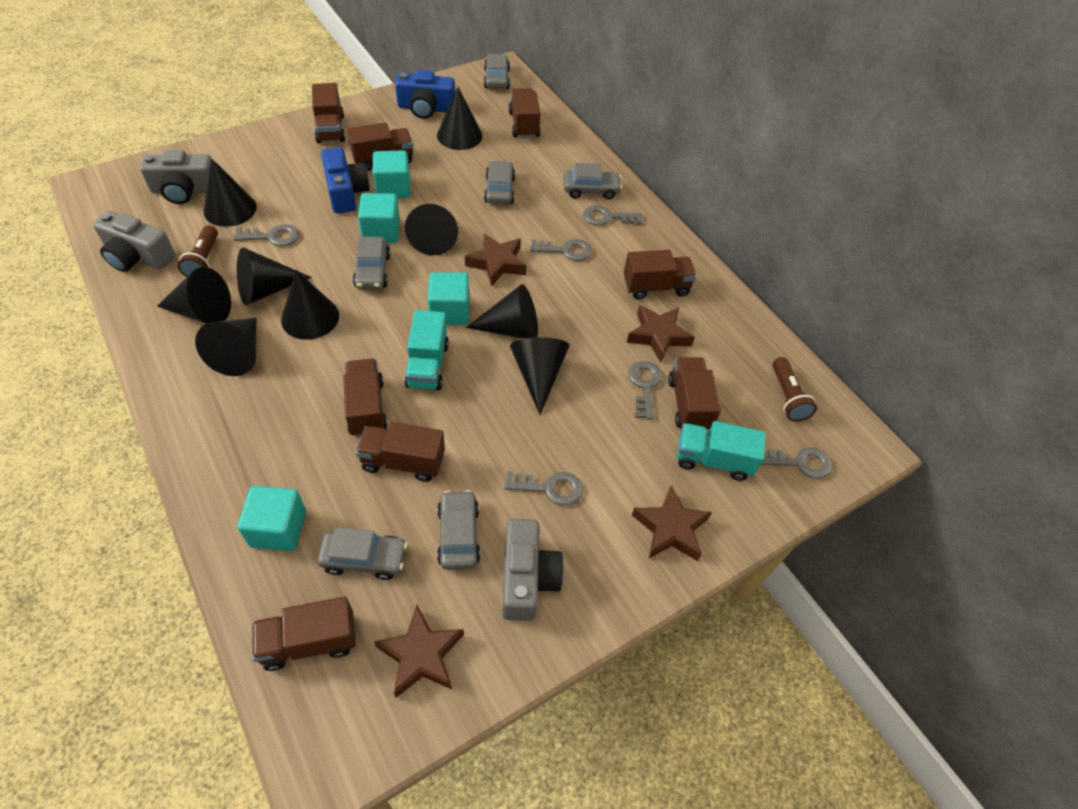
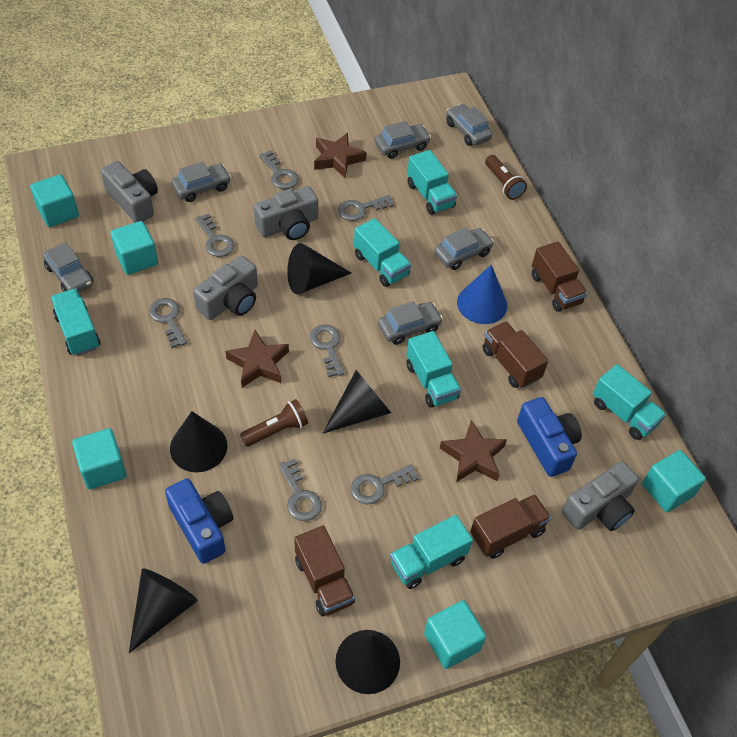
black cone: 9 -> 5
blue cone: 0 -> 1
brown star: 4 -> 3
brown truck: 8 -> 4
grey camera: 3 -> 4
grey key: 6 -> 7
turquoise cube: 4 -> 5
turquoise truck: 2 -> 6

